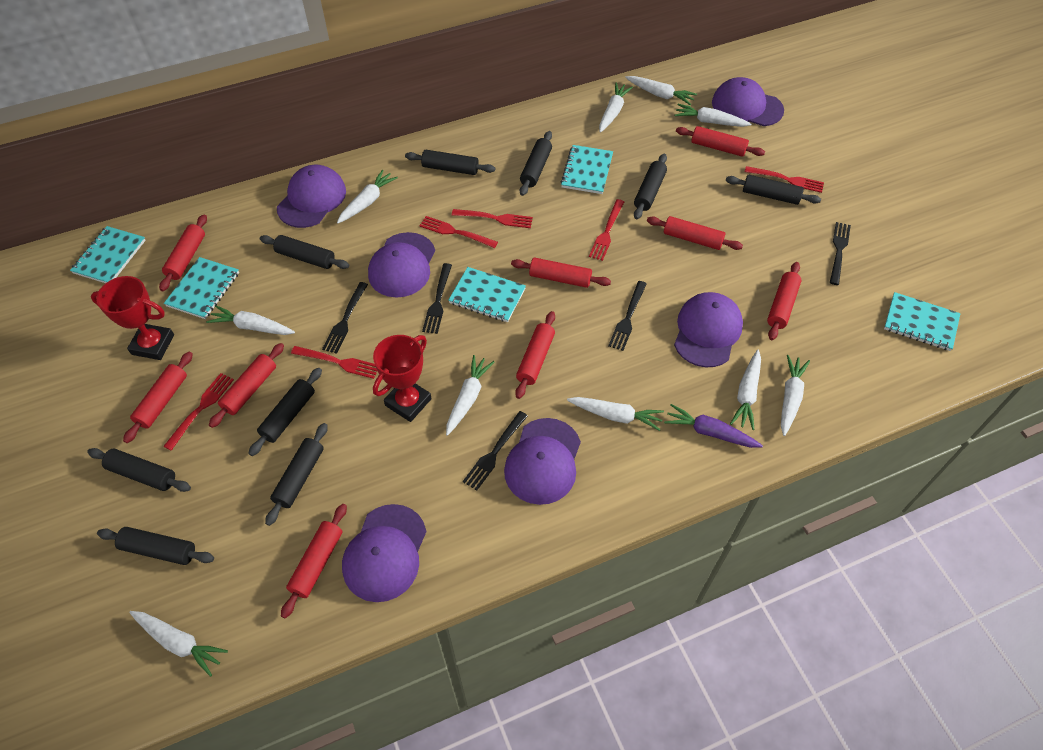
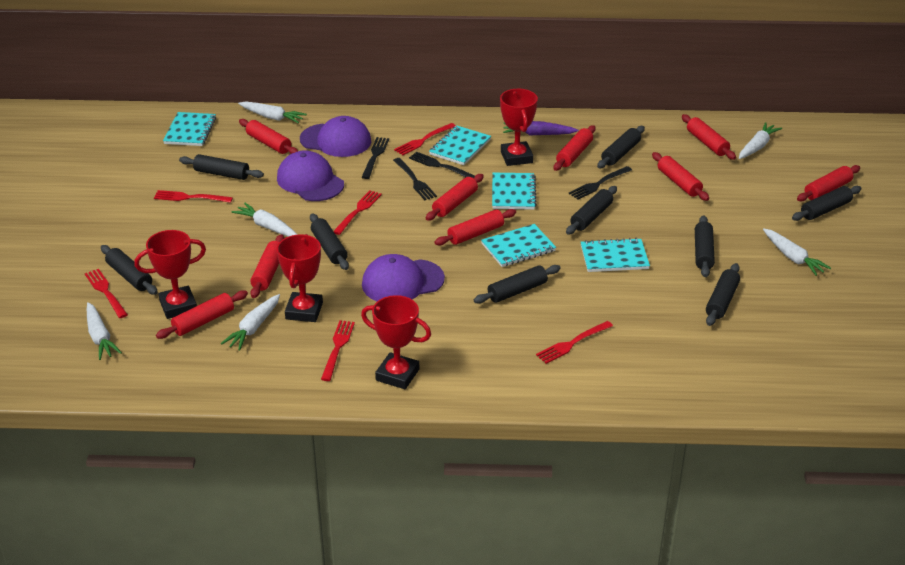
black fork: 5 -> 4
purple cap: 6 -> 3
red trophy: 2 -> 4
white carrot: 10 -> 6

